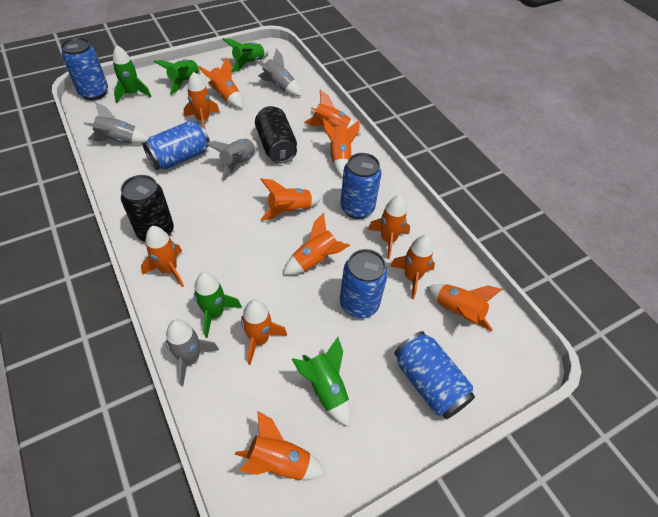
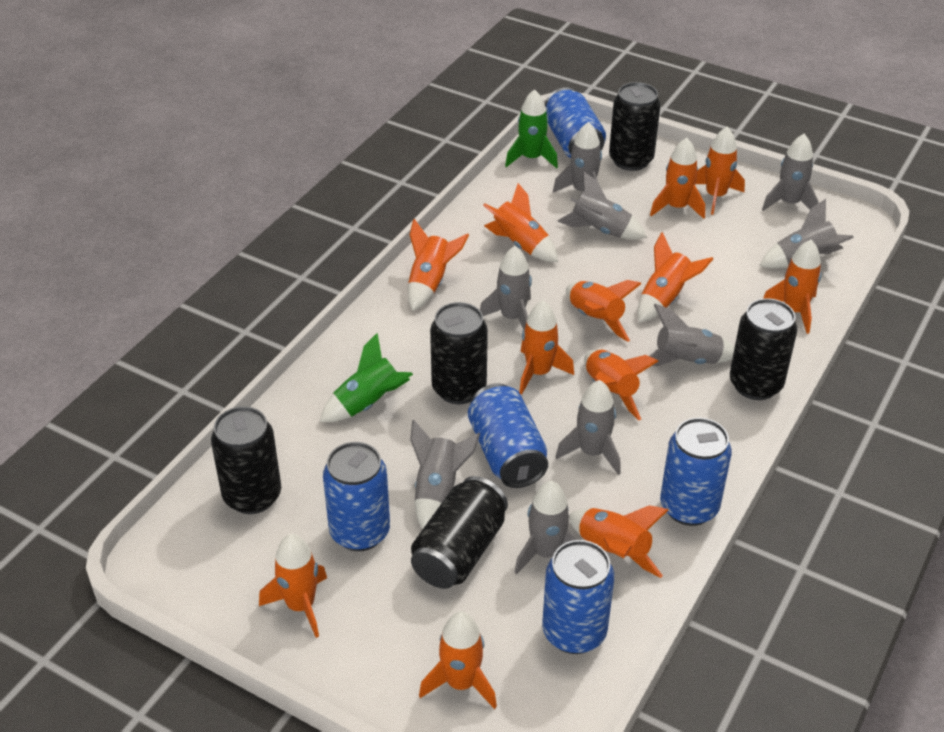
black can: 2 -> 5
green rocket: 5 -> 2
grey rocket: 4 -> 9

